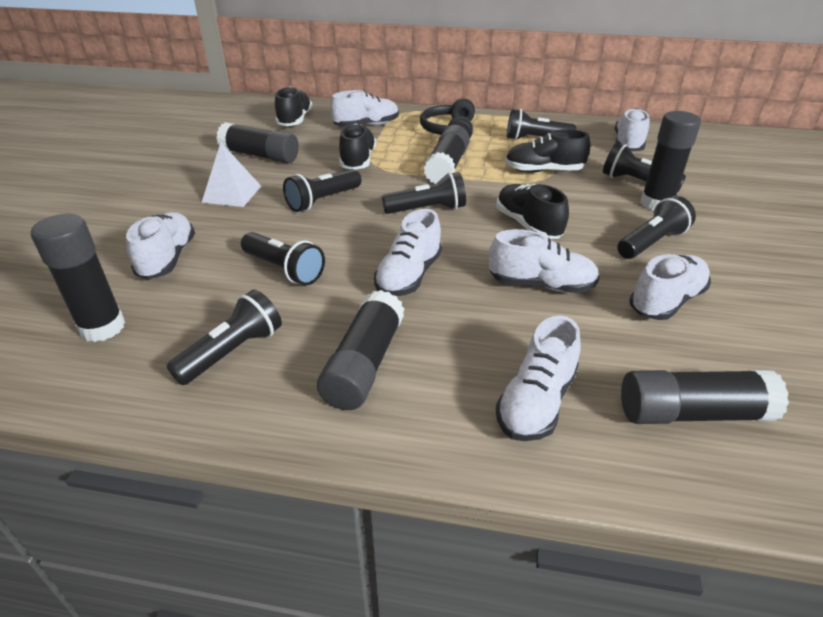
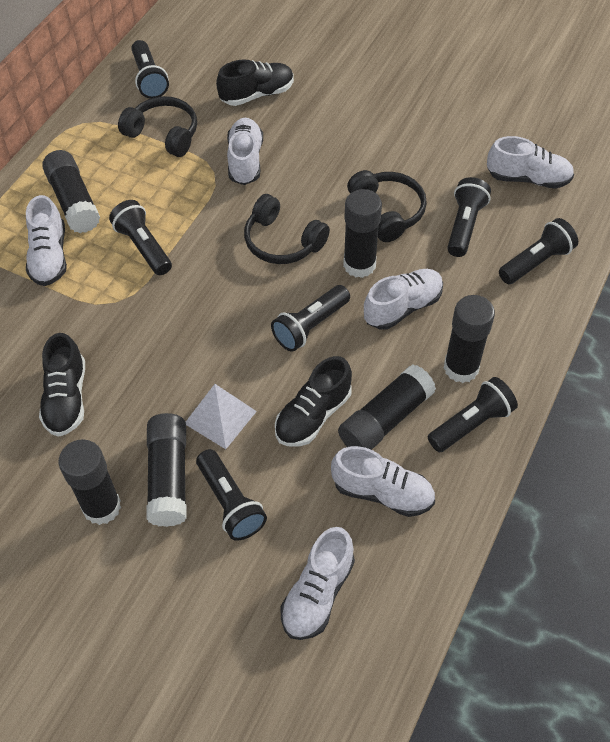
black headphones: 1 -> 3
black shoe: 4 -> 3
white shoe: 7 -> 6

